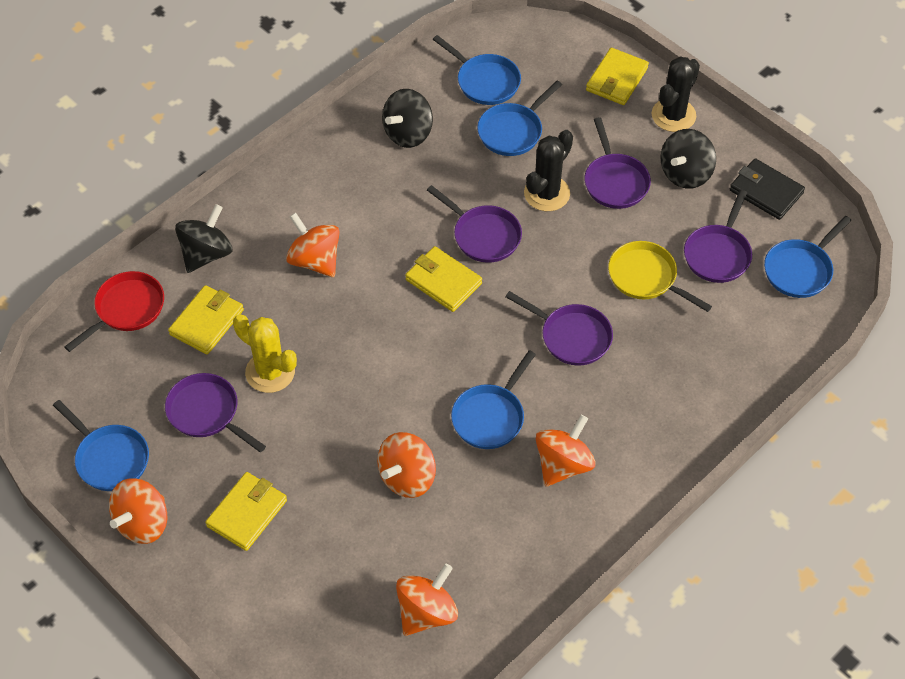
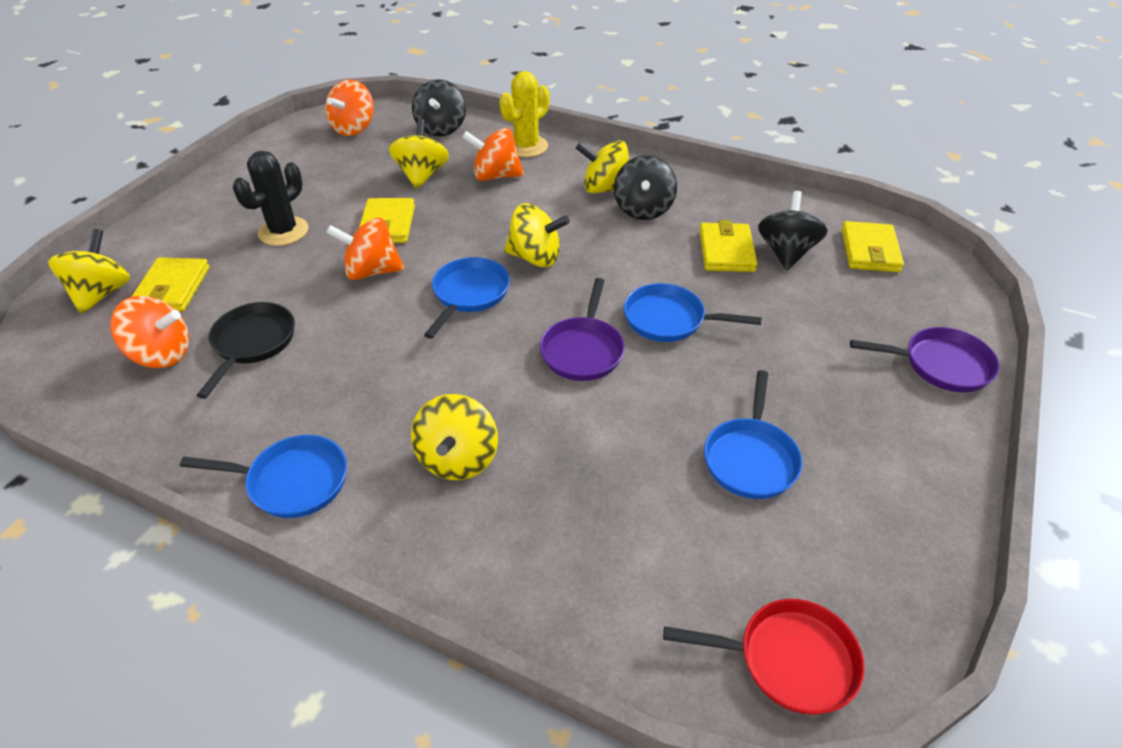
black cactus: 2 -> 1
black pan: 0 -> 1
black wallet: 1 -> 0
blue pan: 5 -> 4
orange spinning top: 5 -> 4
purple pan: 5 -> 2
yellow pan: 1 -> 0
yellow spinning top: 0 -> 5

